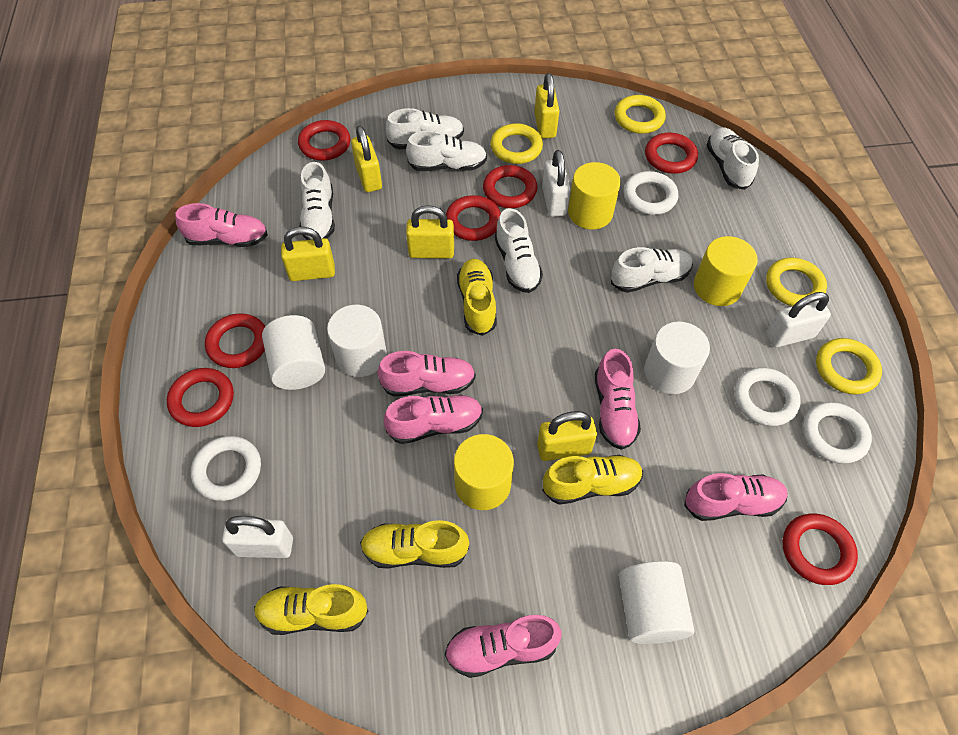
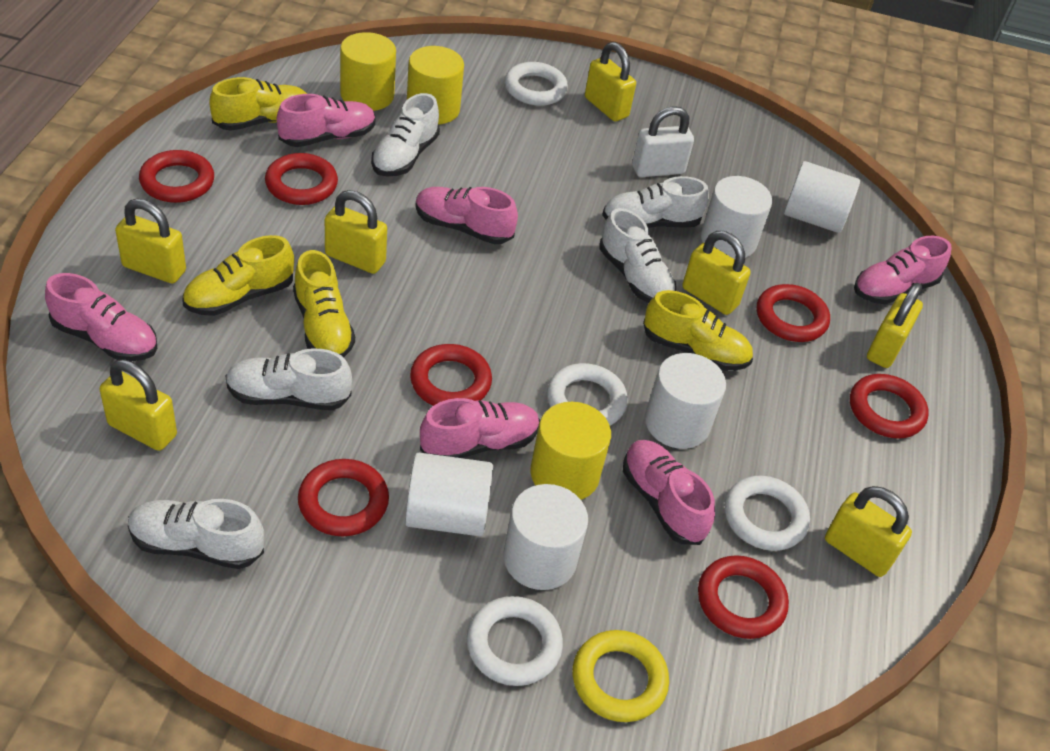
white cylinder: 4 -> 5
white padlock: 3 -> 1
white shoe: 6 -> 5
yellow padlock: 5 -> 7
yellow ring: 4 -> 1

